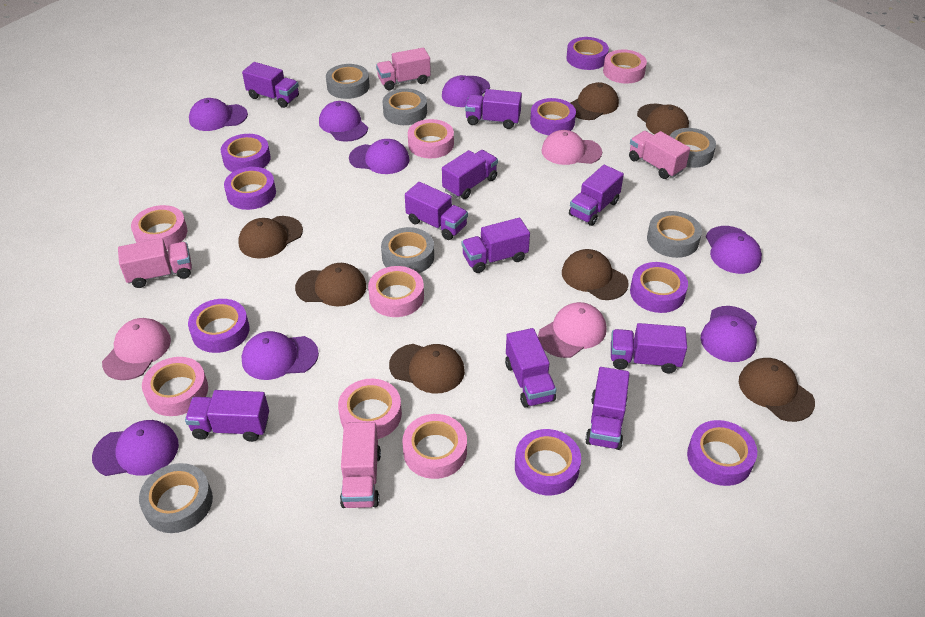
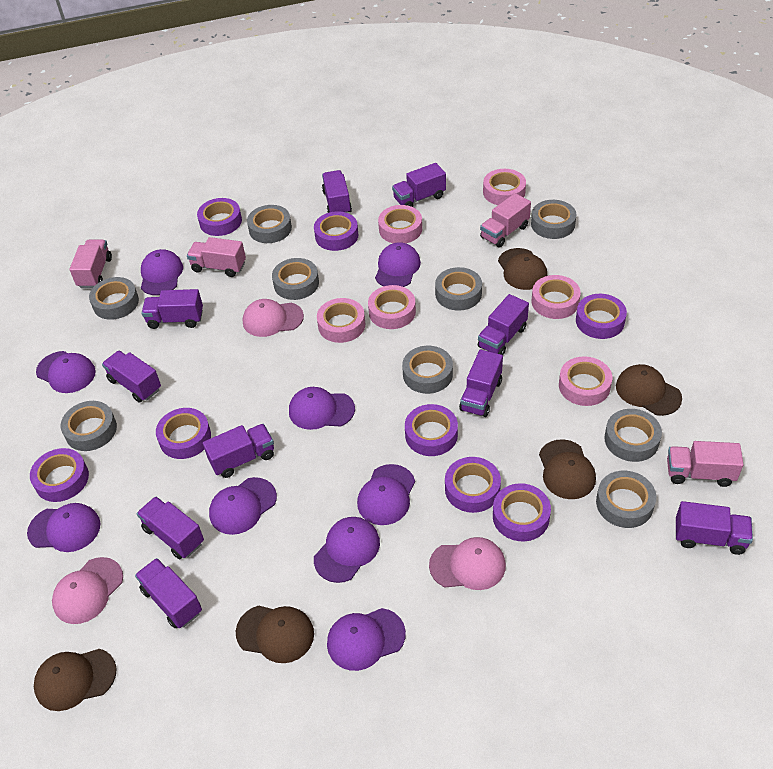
brown cap: 7 -> 5
grey tape: 6 -> 9
pink tape: 7 -> 6
purple cap: 8 -> 9

